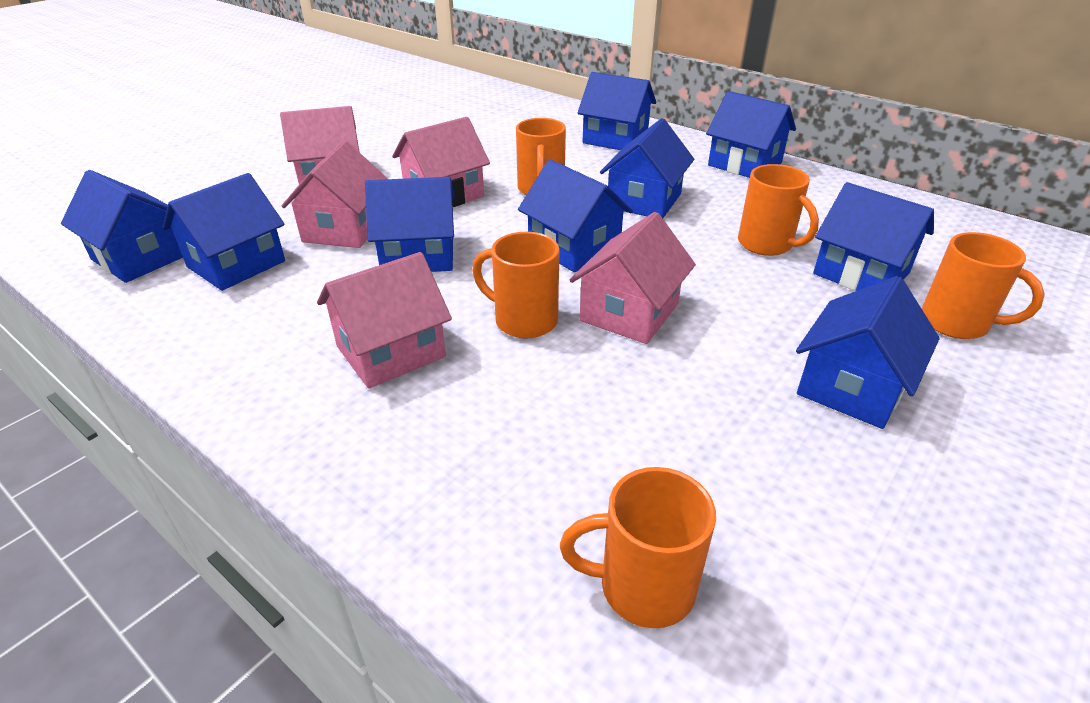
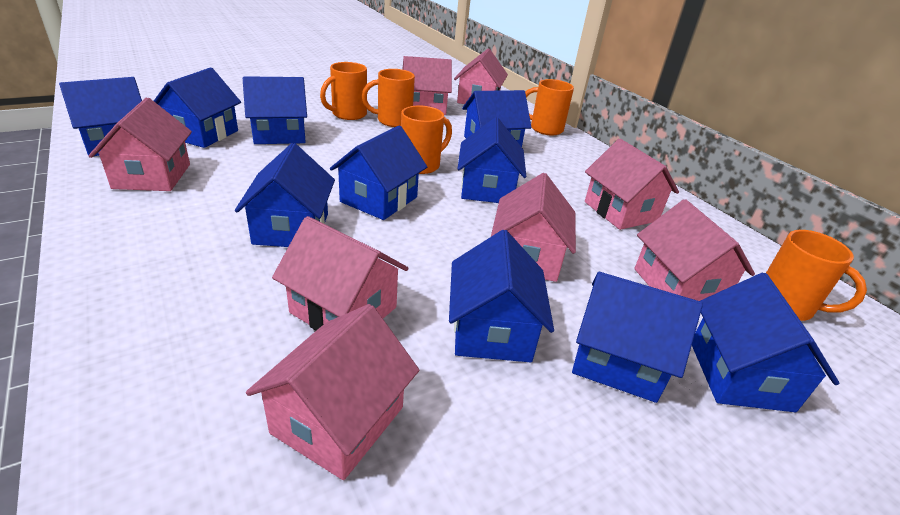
blue house: 9 -> 10
pink house: 5 -> 8

